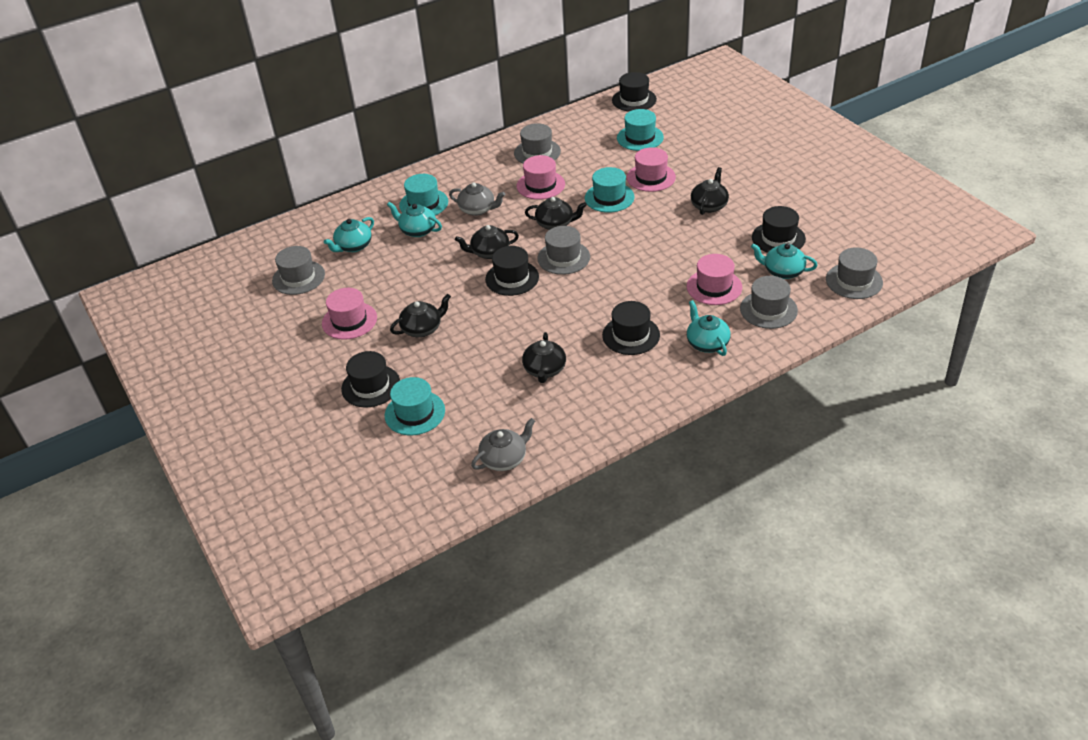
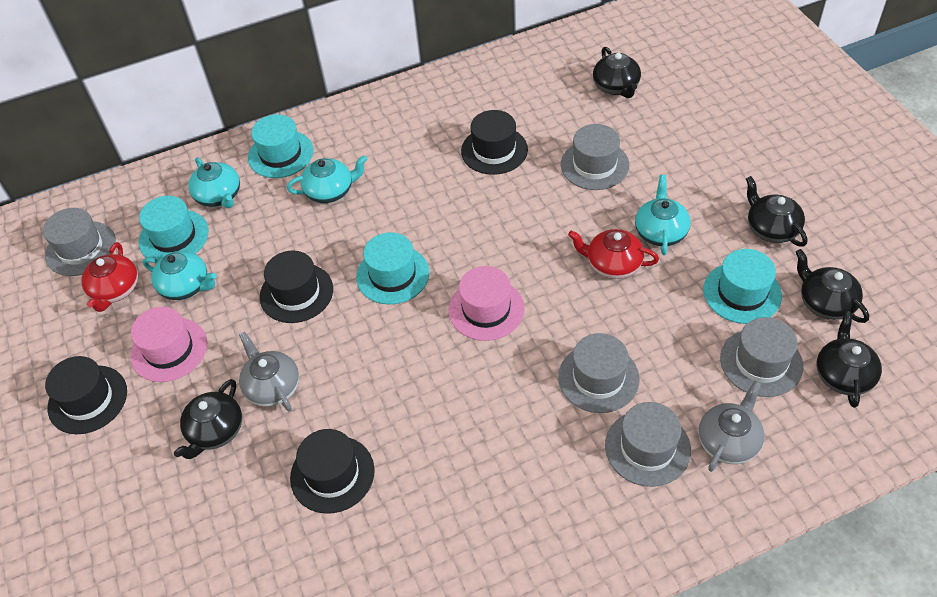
black hat: 5 -> 4
pink hat: 4 -> 2
red teapot: 0 -> 2

